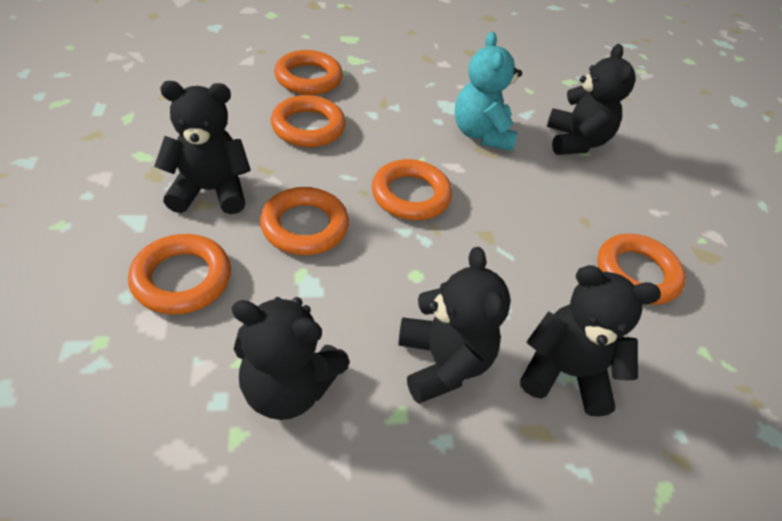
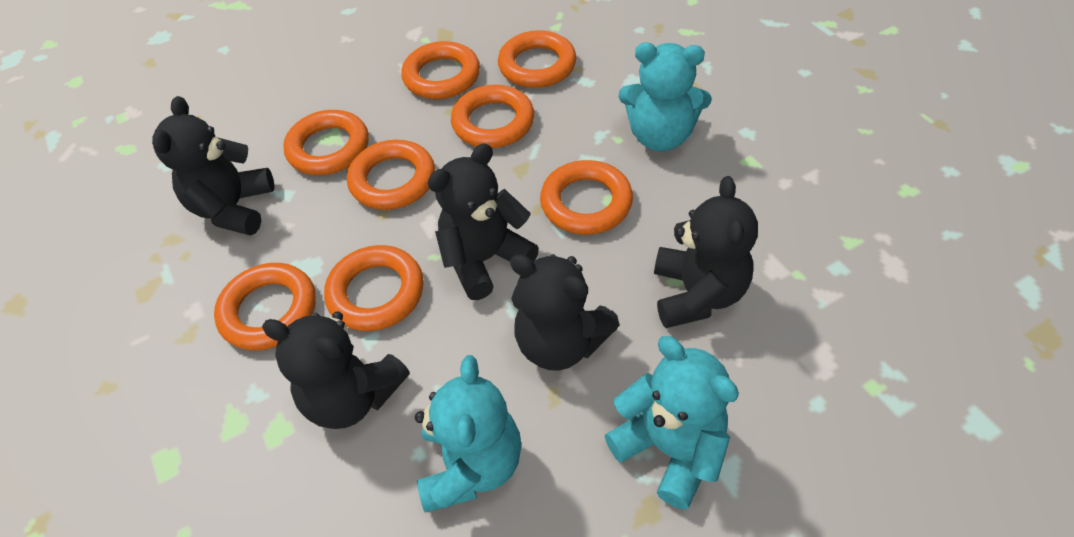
orange ring: 6 -> 8
turquoise teddy bear: 1 -> 3

